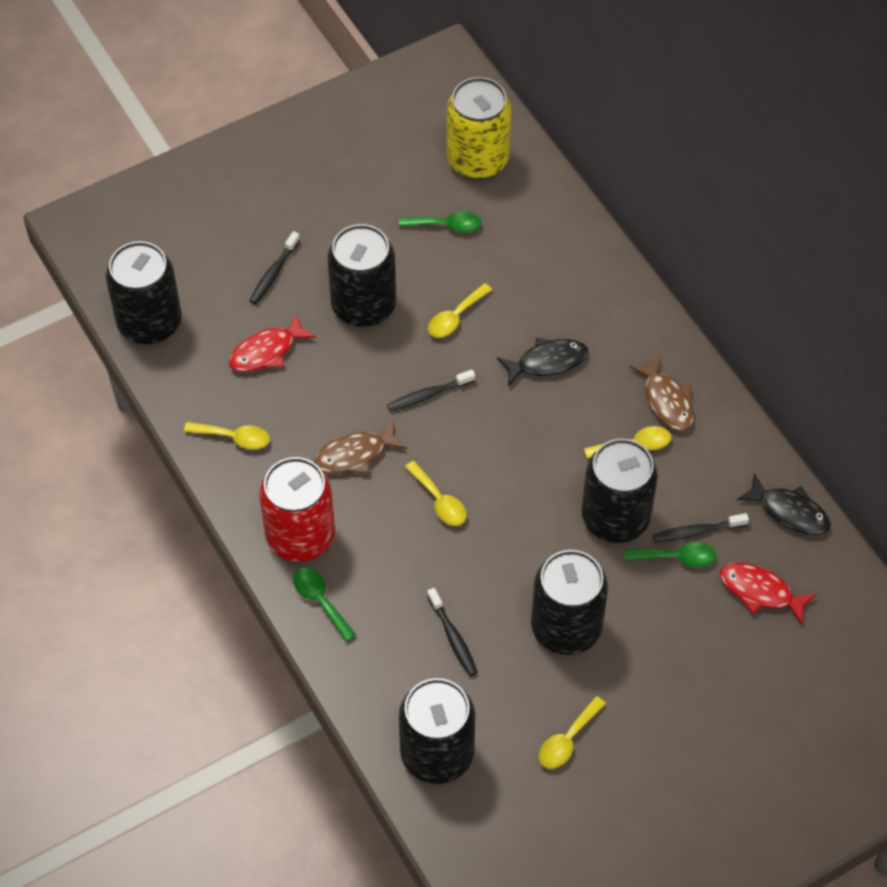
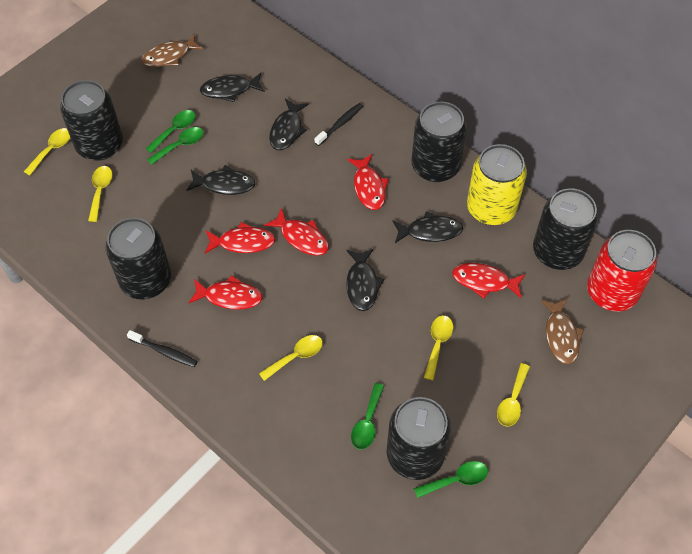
black fish: 2 -> 5
black toothbrush: 4 -> 2
green spoon: 3 -> 4
red fish: 2 -> 5

